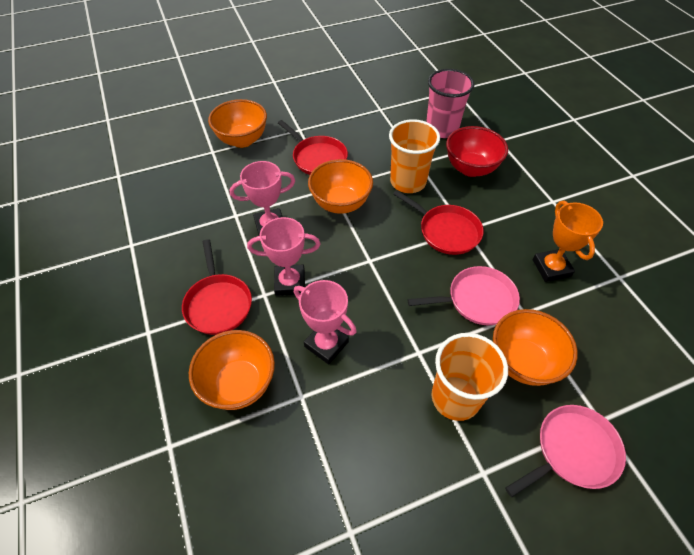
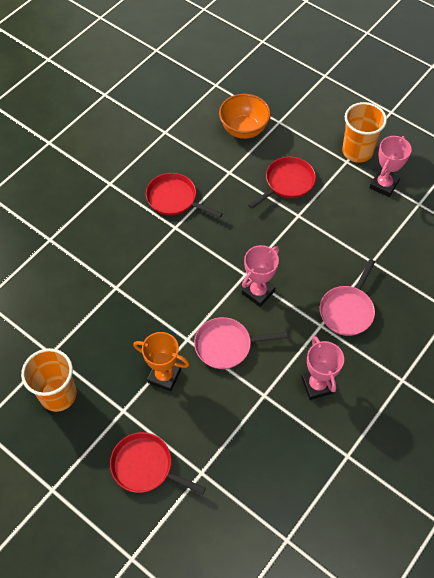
orange bowl: 4 -> 1
pink cup: 1 -> 0
red bowl: 1 -> 0

